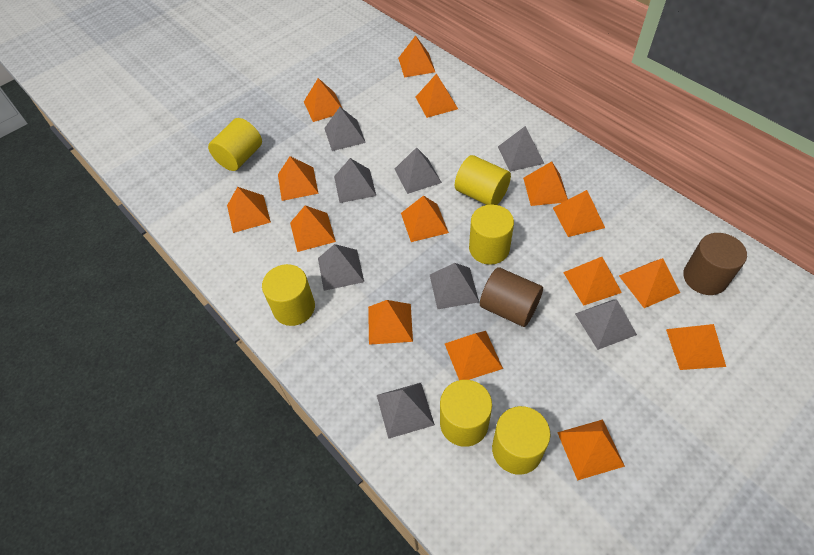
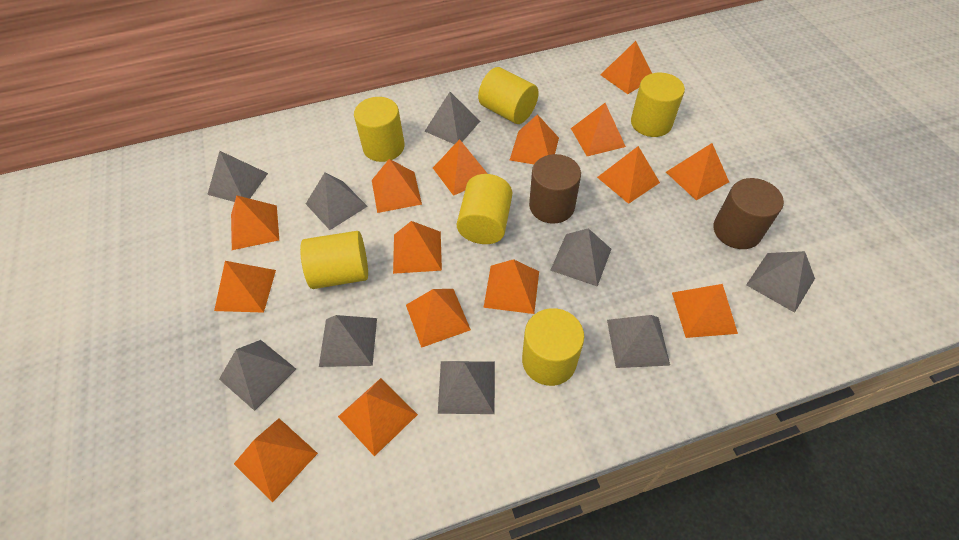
grey pyramid: 8 -> 9

